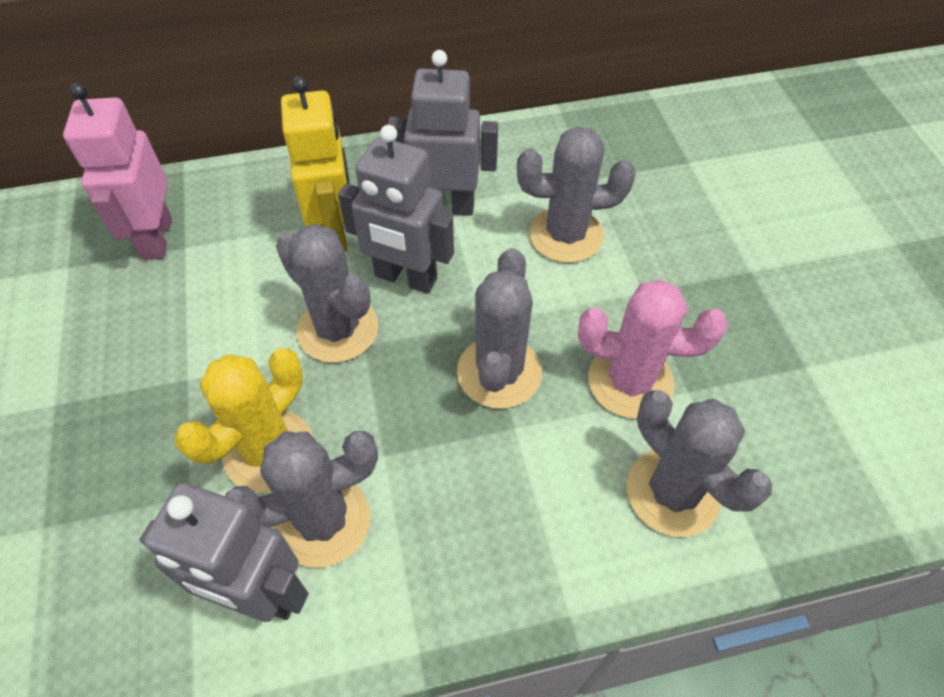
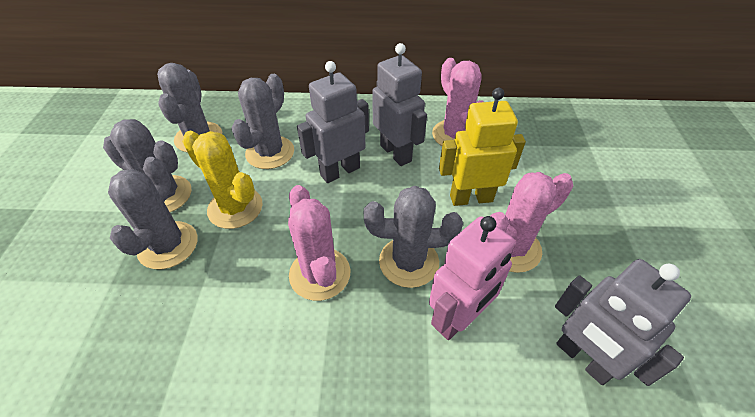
pink cactus: 1 -> 3

